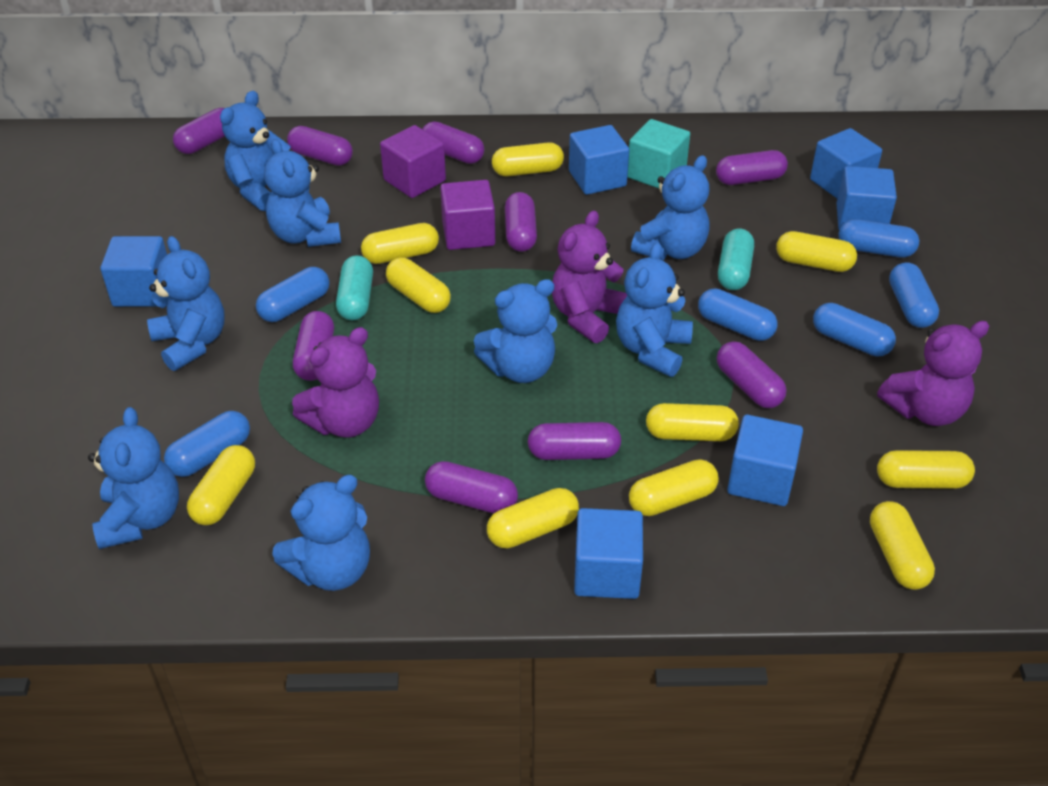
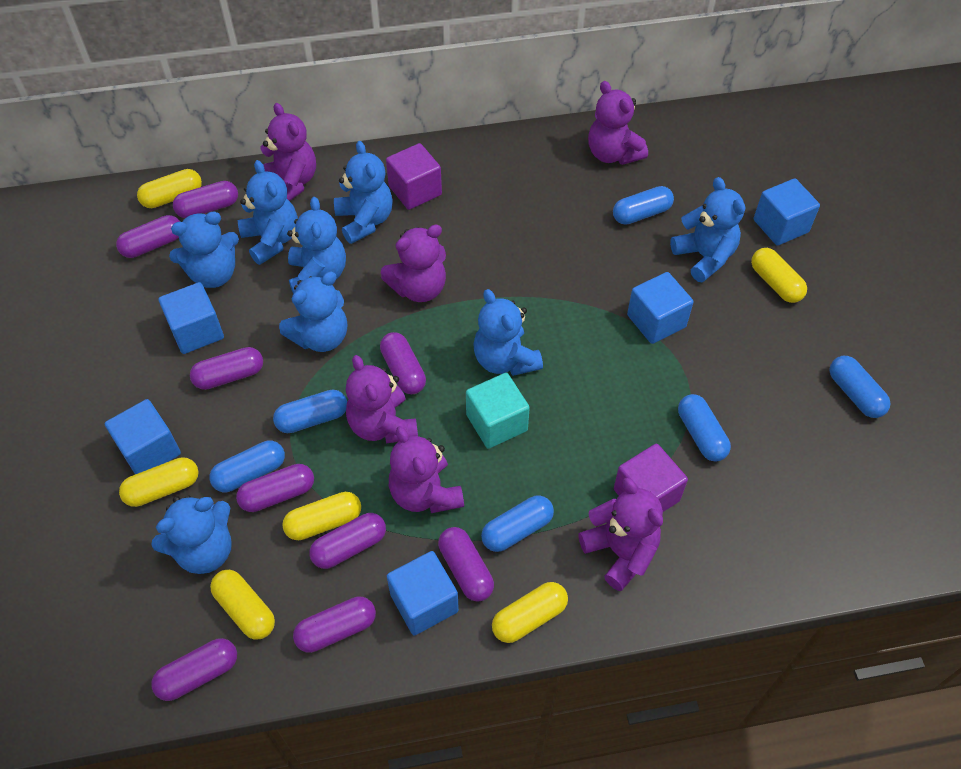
blue cube: 6 -> 5
purple teddy bear: 3 -> 6
turquoise capsule: 2 -> 0
yellow capsule: 10 -> 6

